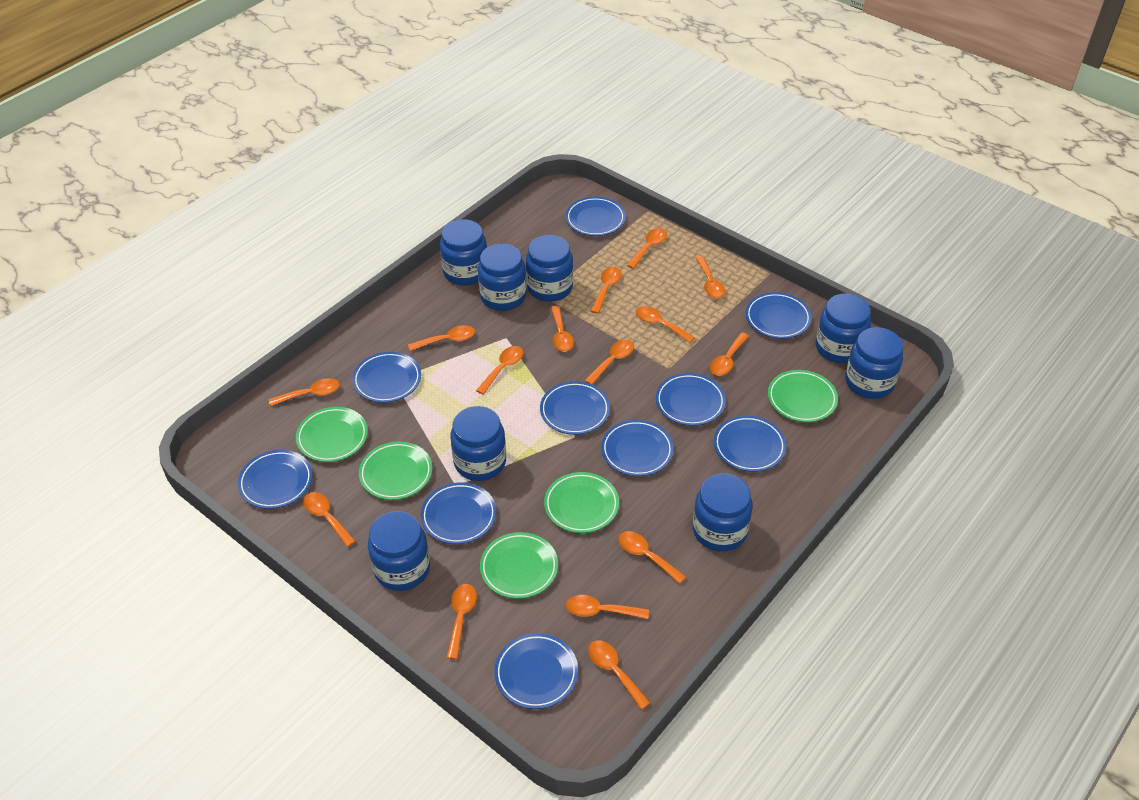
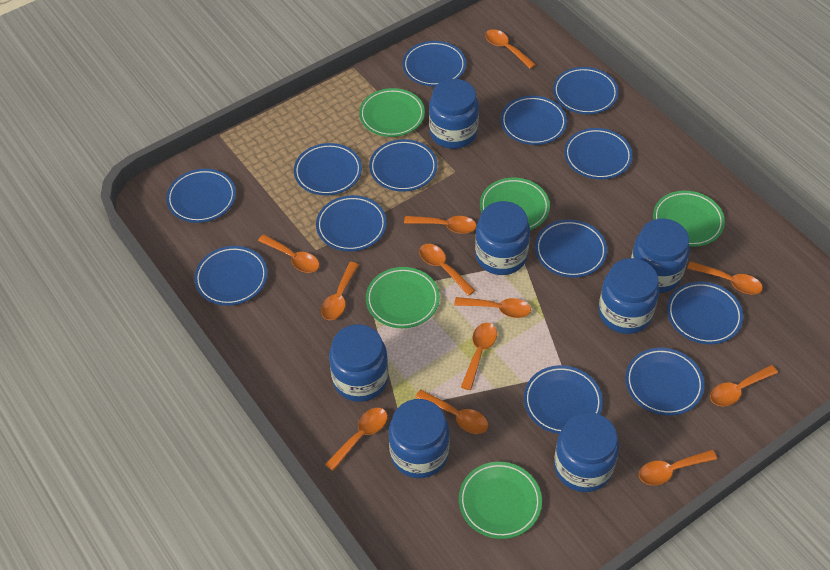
blue jar: 8 -> 7
blue plate: 10 -> 13
orange spoon: 15 -> 12

